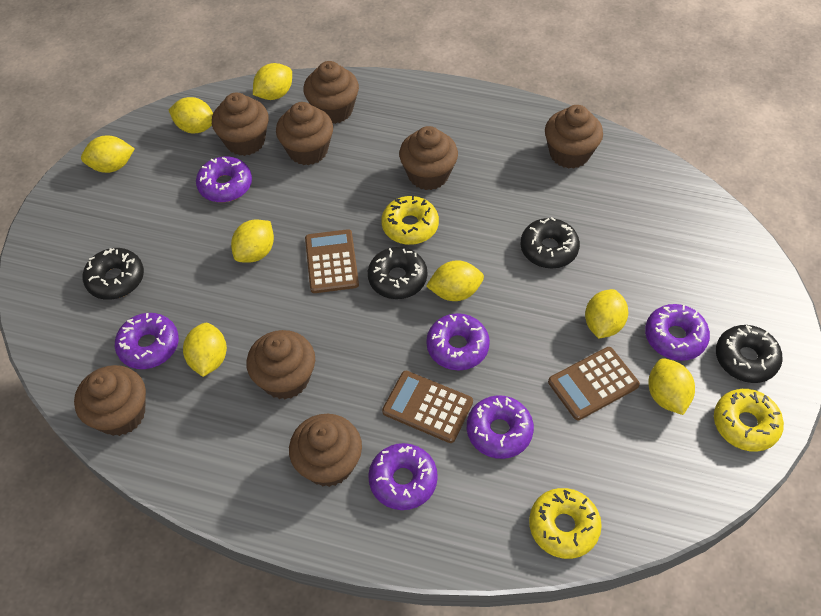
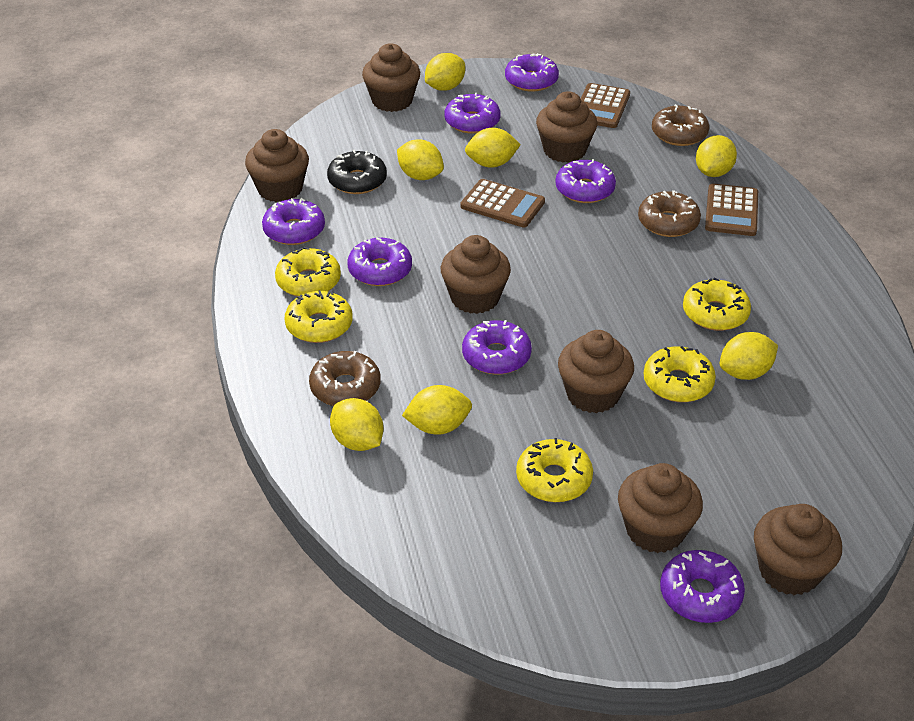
black donut: 4 -> 1
brown cupcake: 8 -> 7
brown donut: 0 -> 3
purple donut: 6 -> 7
yellow donut: 3 -> 5
yellow lemon: 8 -> 7

